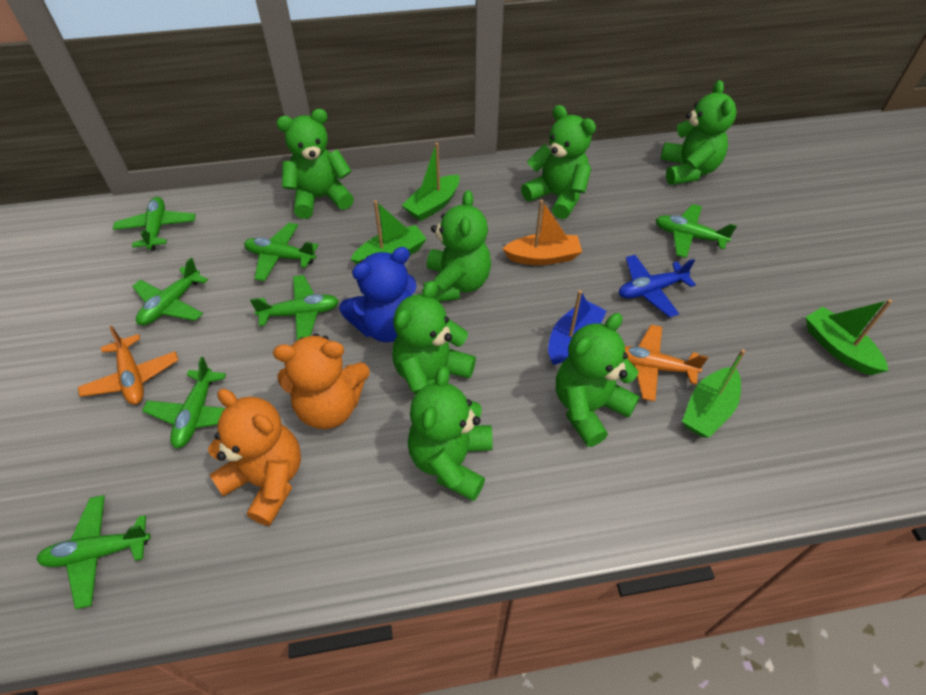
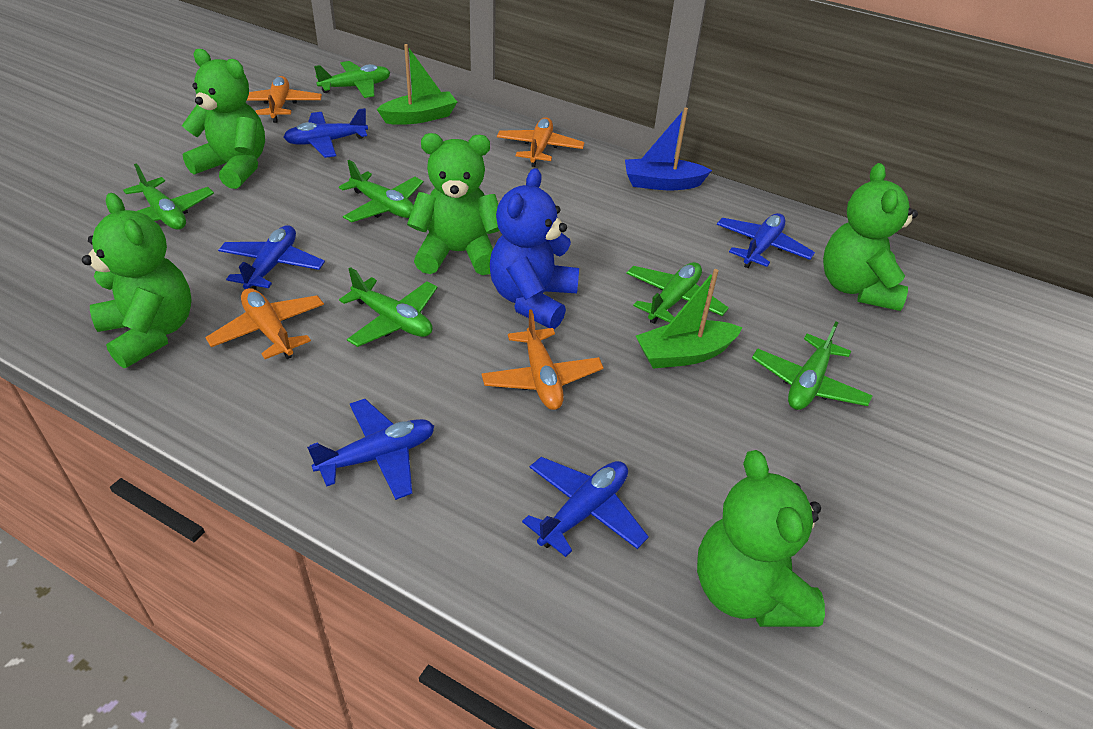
blue plane: 1 -> 5
green boat: 4 -> 2
green plane: 7 -> 6
green teddy bear: 7 -> 5
orange boat: 1 -> 0
orange plane: 2 -> 4
orange teddy bear: 2 -> 0

